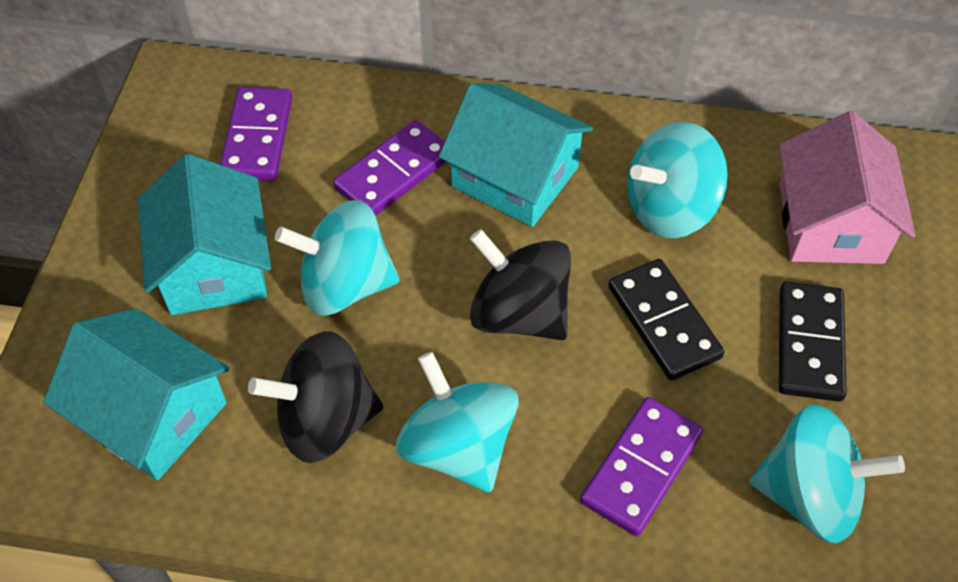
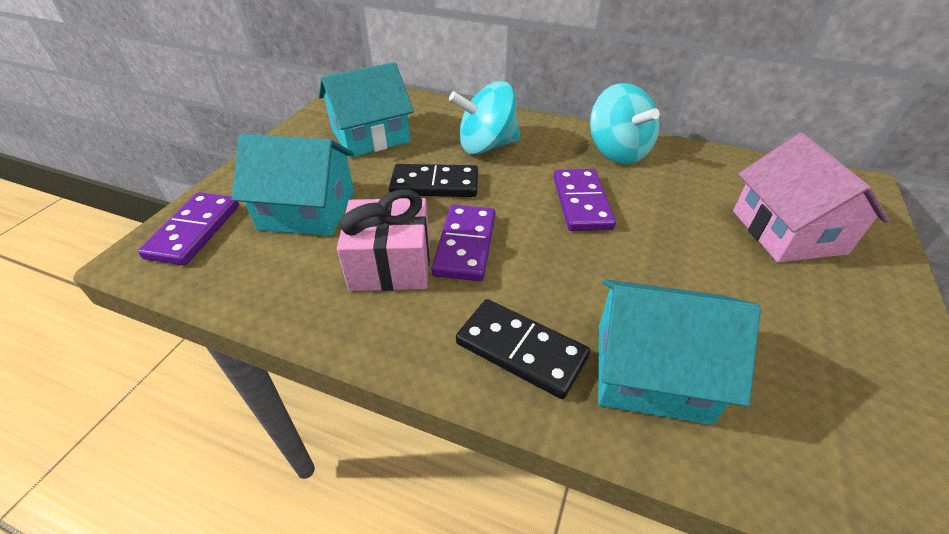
black spinning top: 2 -> 0
pink gift: 0 -> 1
turquoise spinning top: 4 -> 2

